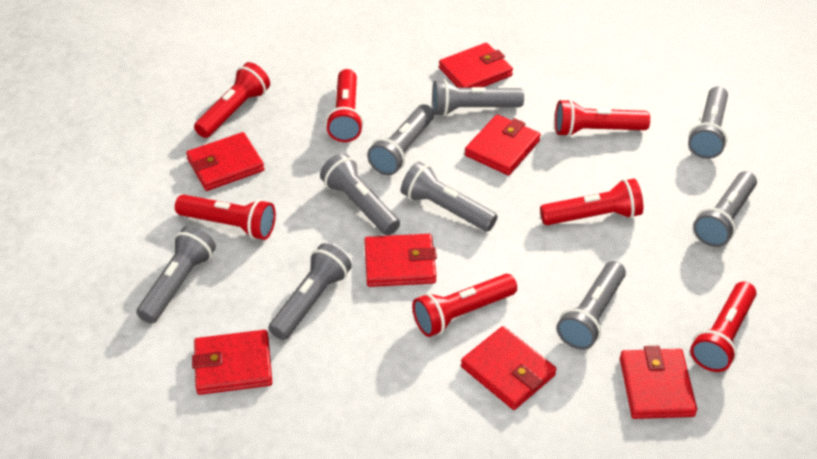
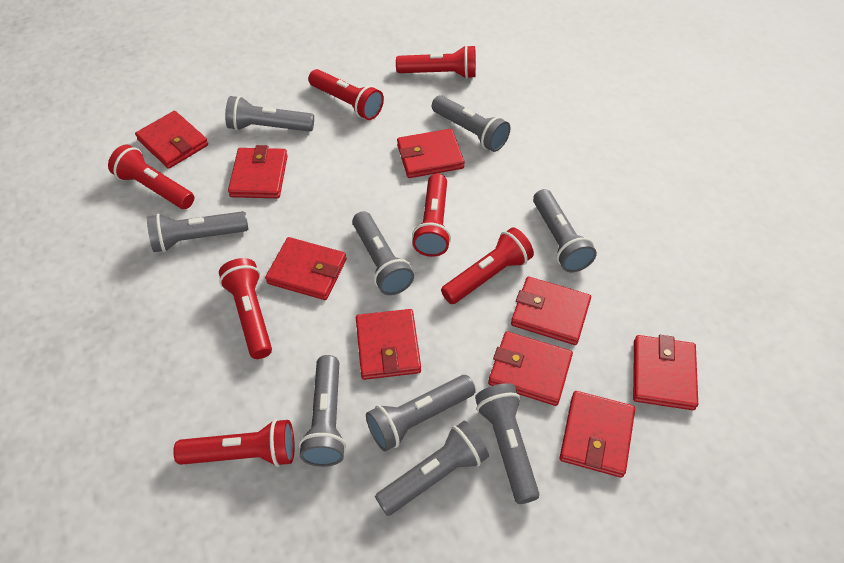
red wallet: 7 -> 9

